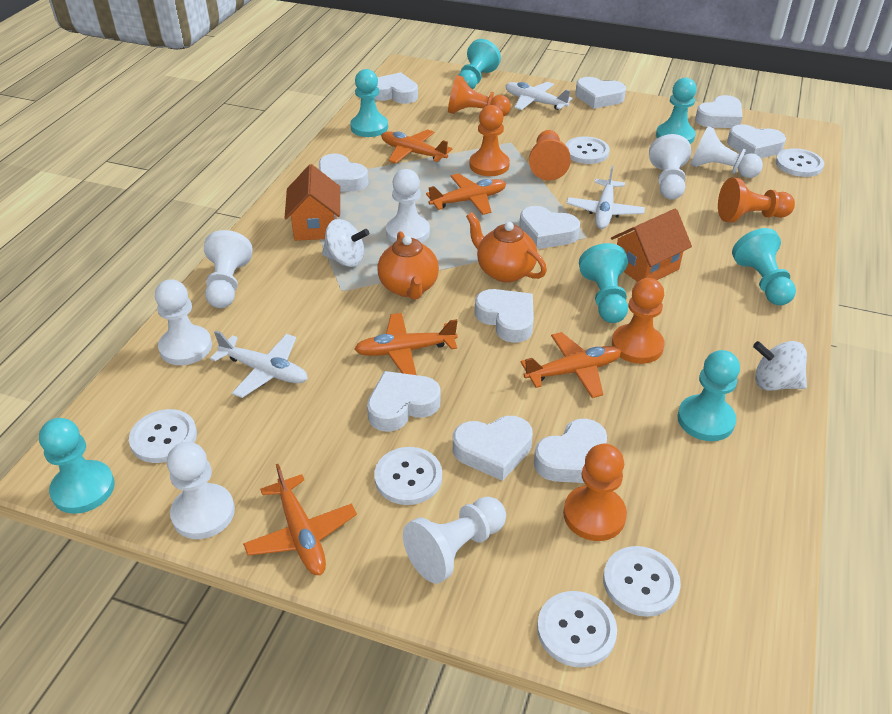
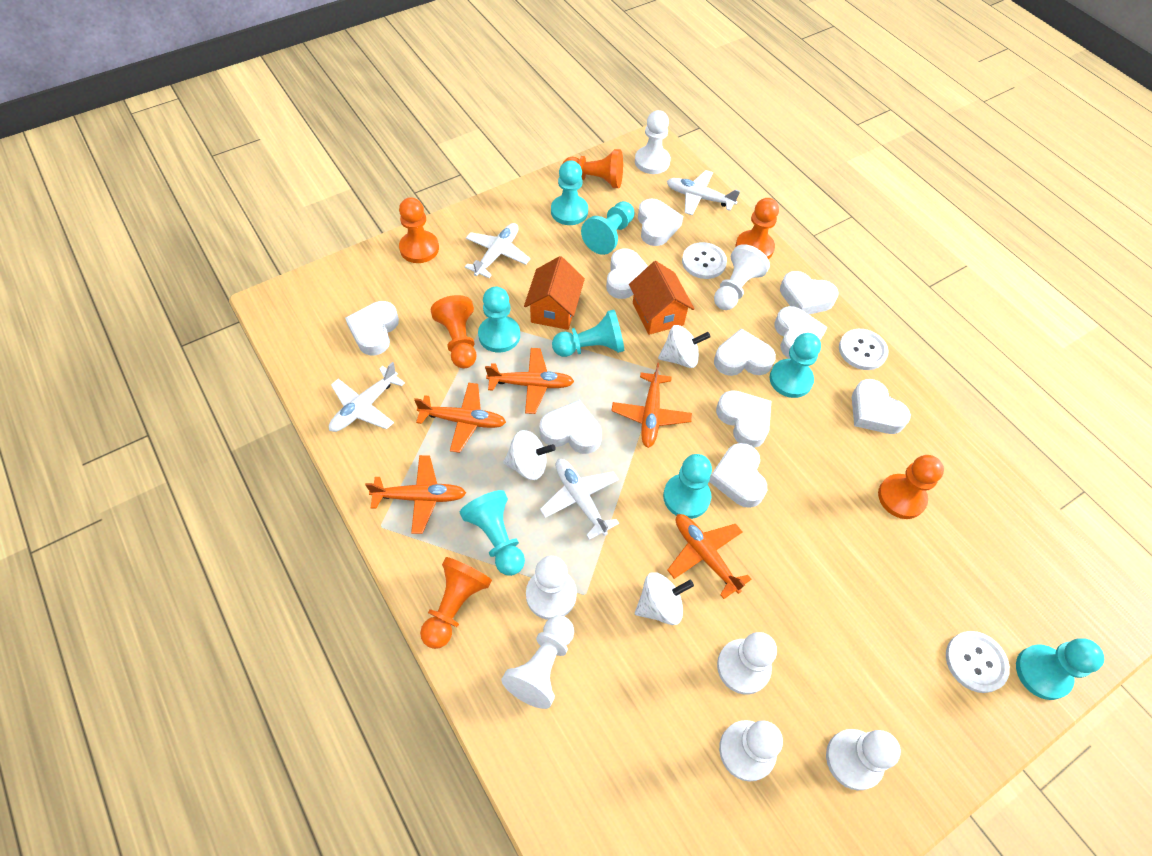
orange teapot: 2 -> 0
turquoise pawn: 7 -> 8
white button: 6 -> 3
white plane: 3 -> 4
white spinning top: 2 -> 3

